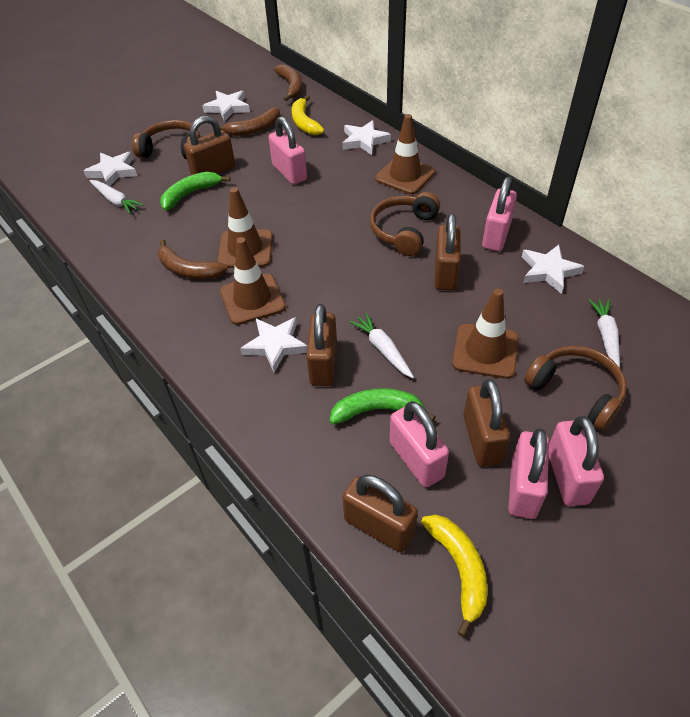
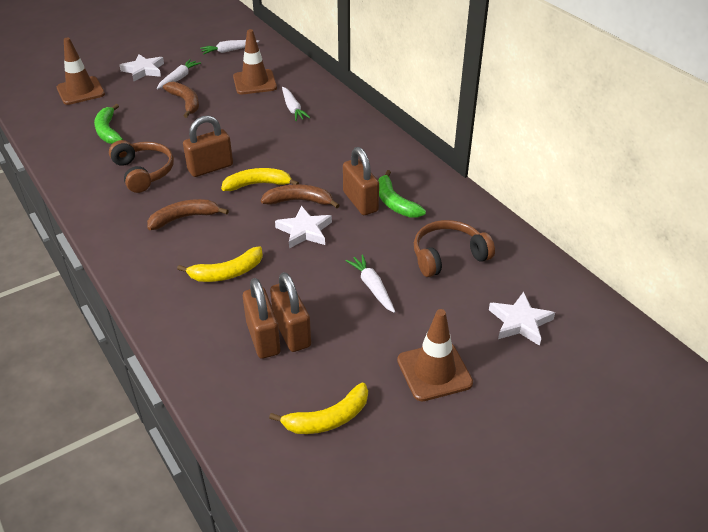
brown headphones: 3 -> 2
brown padlock: 5 -> 4
brown traffic cone: 4 -> 3
pink padlock: 5 -> 0
white carrot: 3 -> 4
white star: 5 -> 3
yellow banana: 2 -> 3

